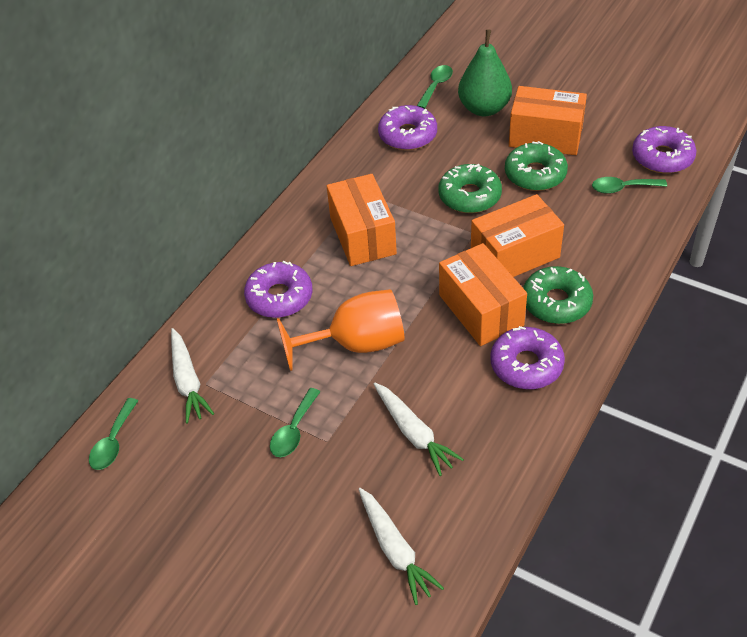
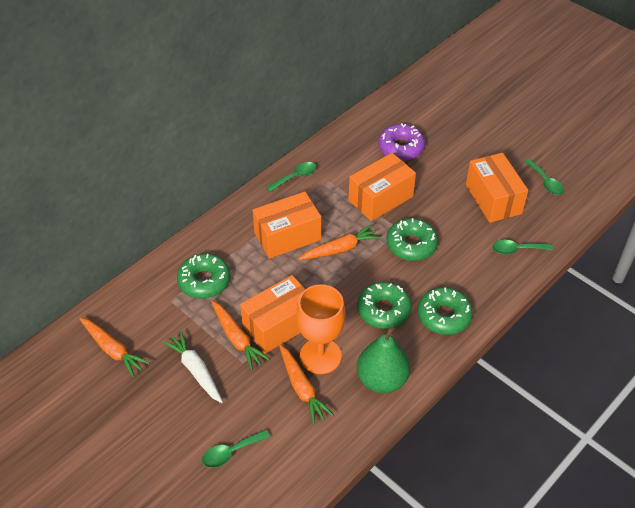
green donut: 3 -> 4
orange carrot: 0 -> 4
purple donut: 4 -> 1
white carrot: 3 -> 1

